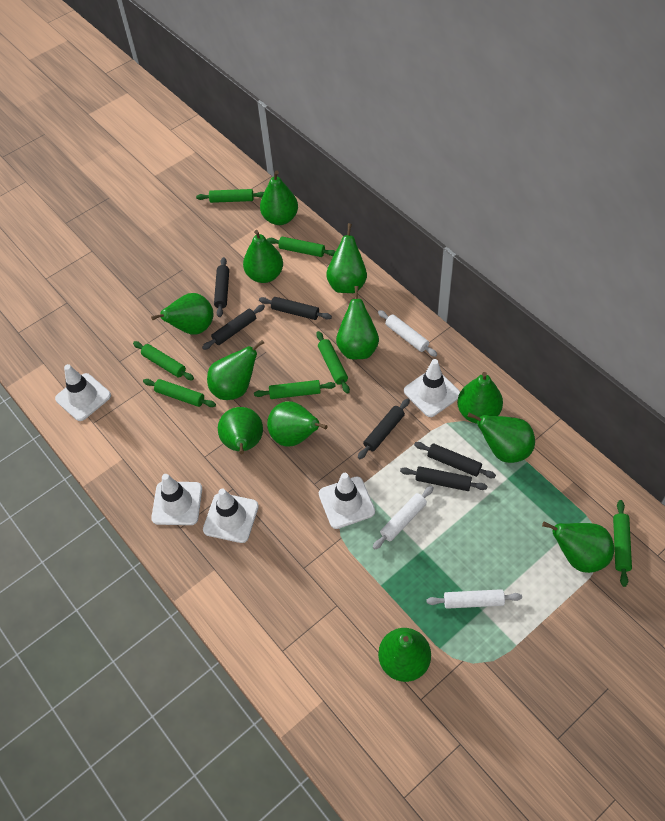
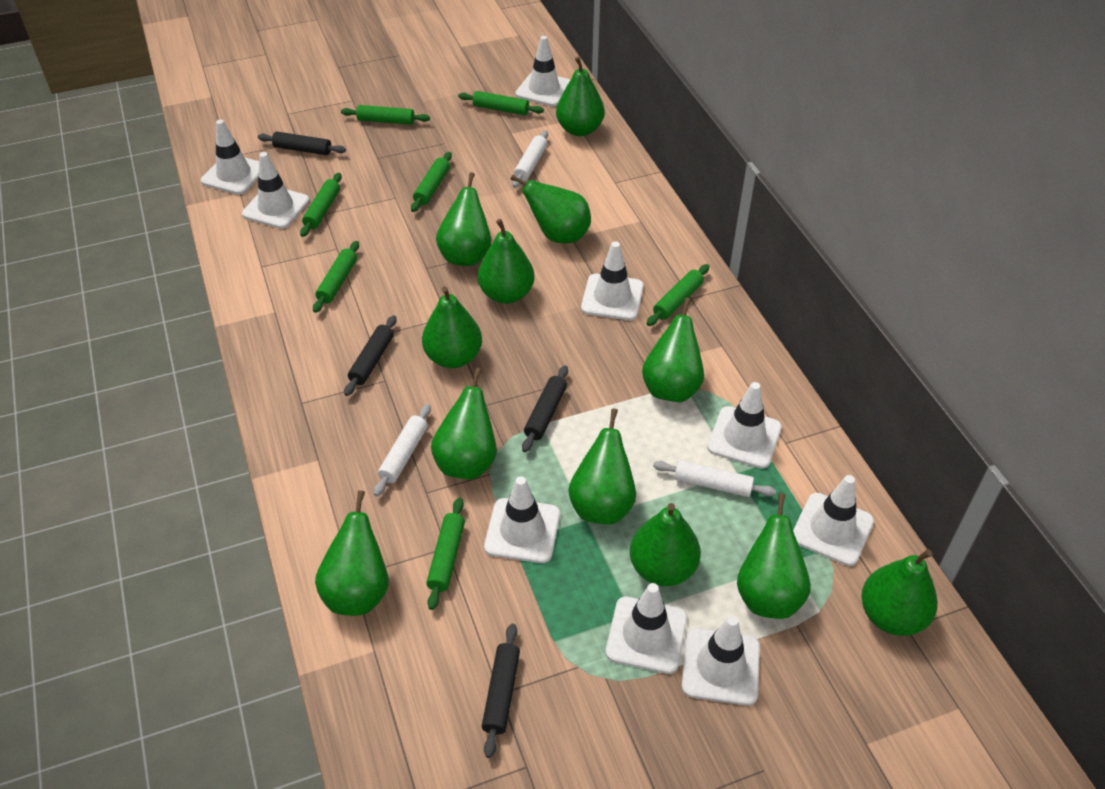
black rolling pin: 6 -> 4
white traffic cone: 5 -> 9

